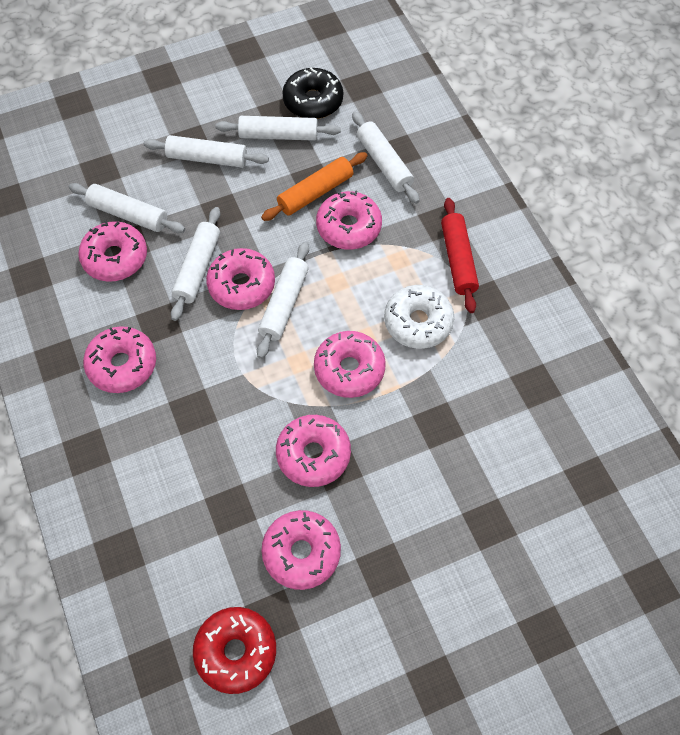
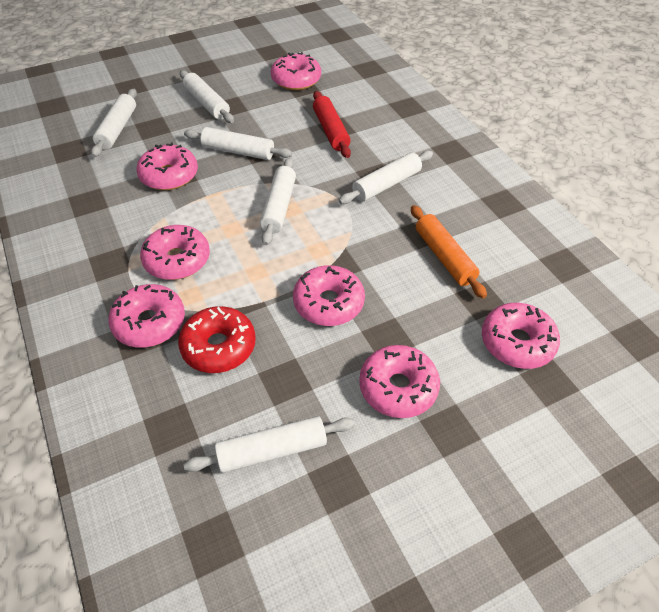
black donut: 1 -> 0
white donut: 1 -> 0

